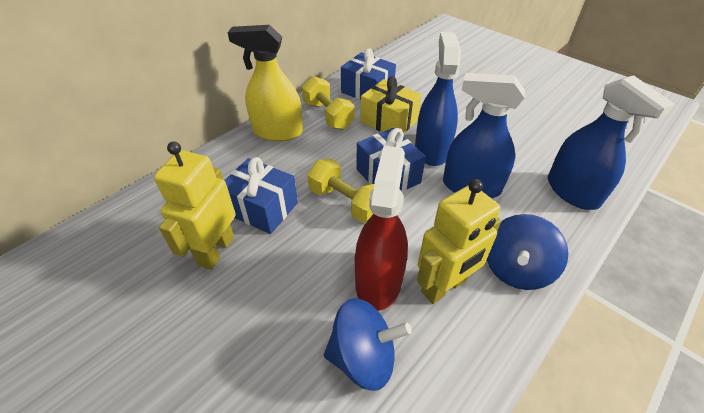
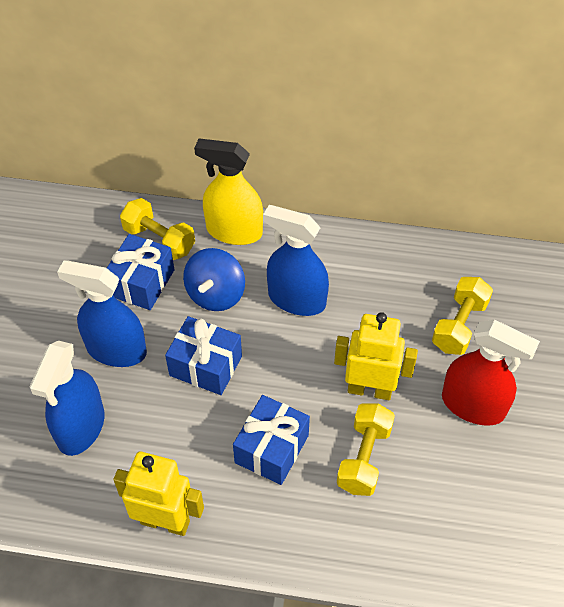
blue spinning top: 2 -> 1
yellow dumbbell: 2 -> 3
yellow gift: 1 -> 0

